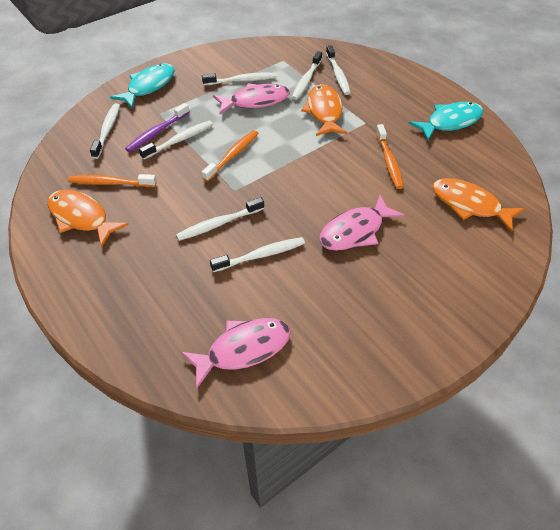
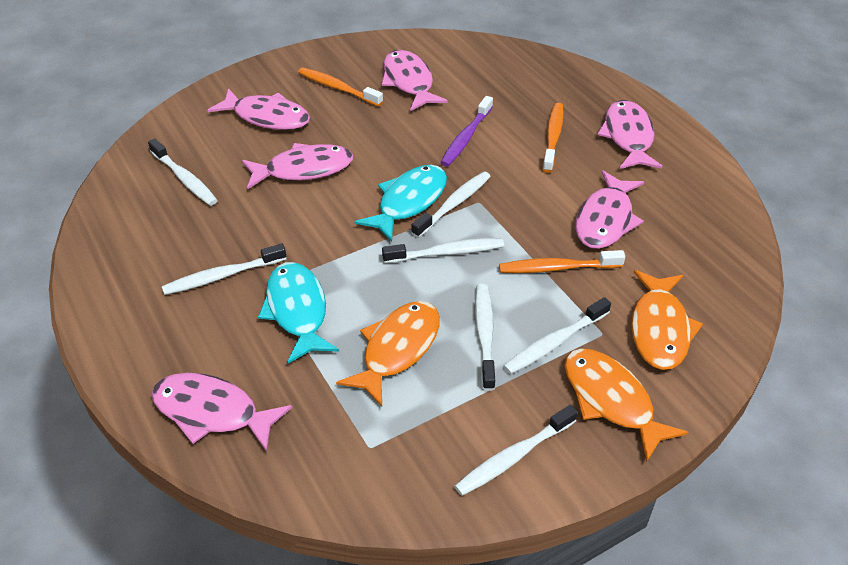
pink fish: 3 -> 6

